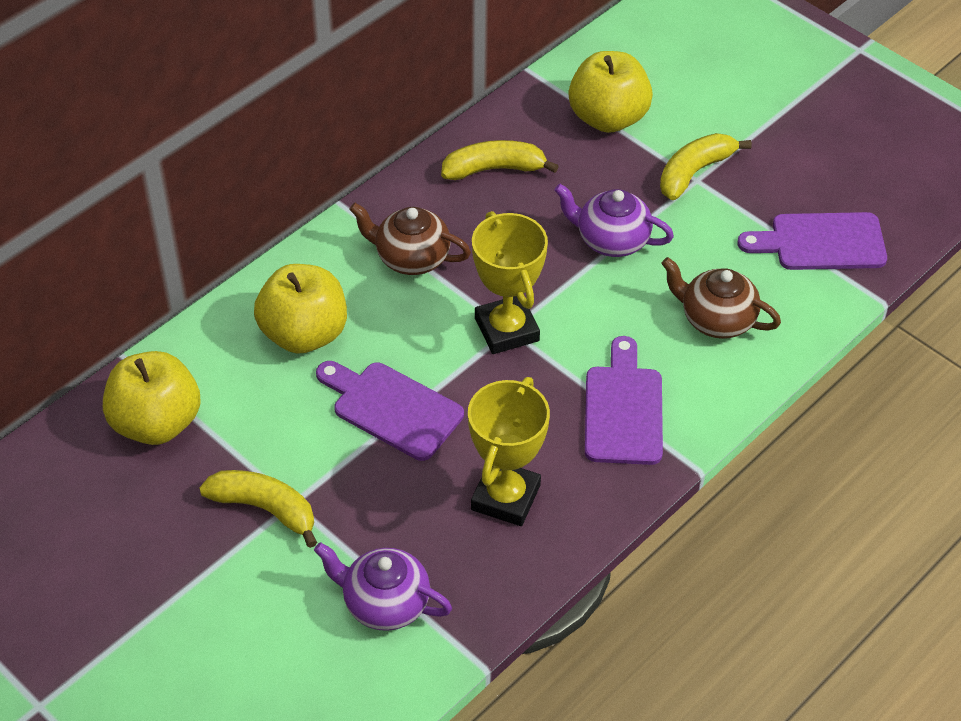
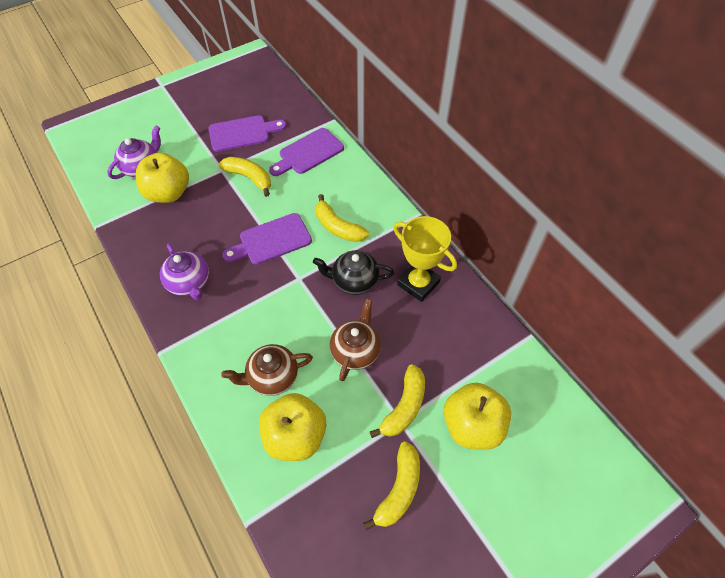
black teapot: 0 -> 1
yellow banana: 3 -> 4
yellow trophy: 2 -> 1

